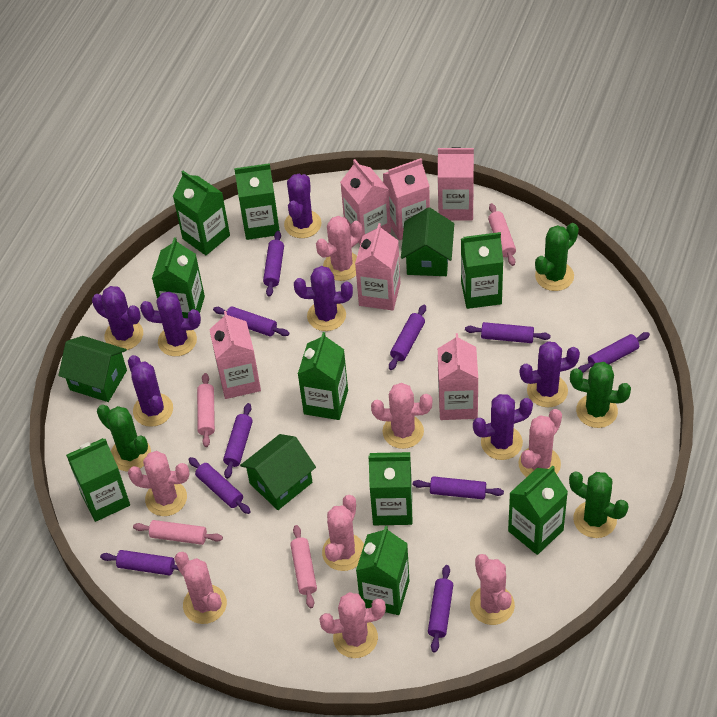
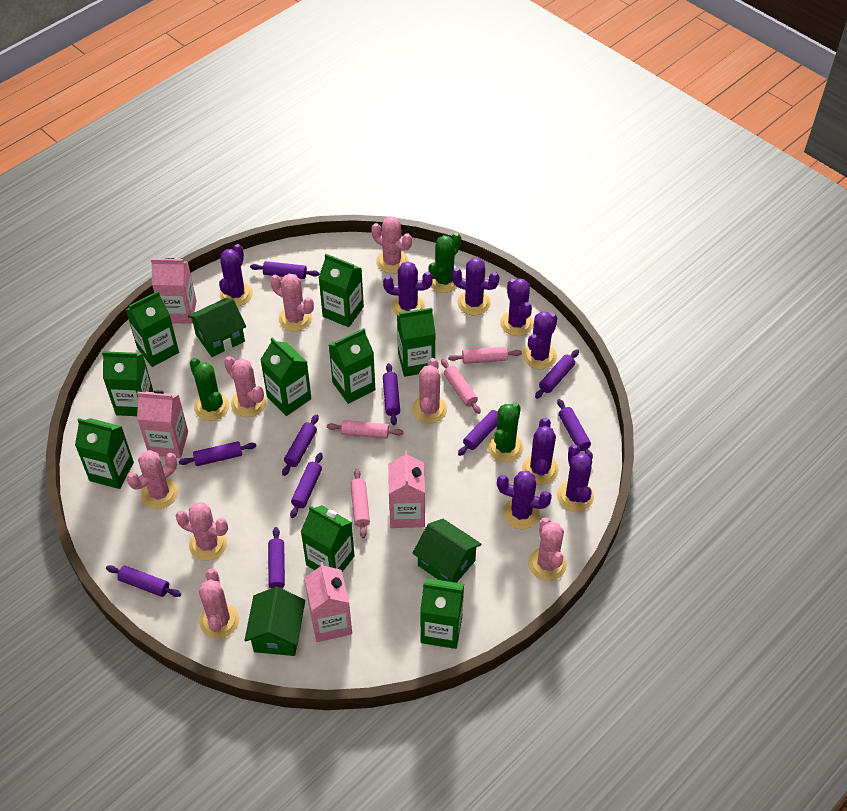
green cactus: 4 -> 3
pink carton: 6 -> 4
purple cactus: 7 -> 8

